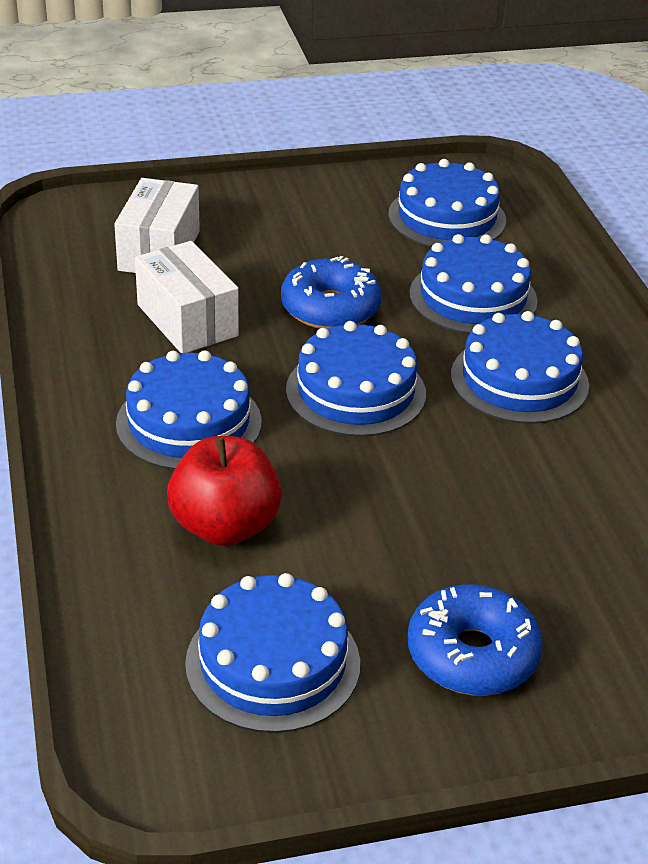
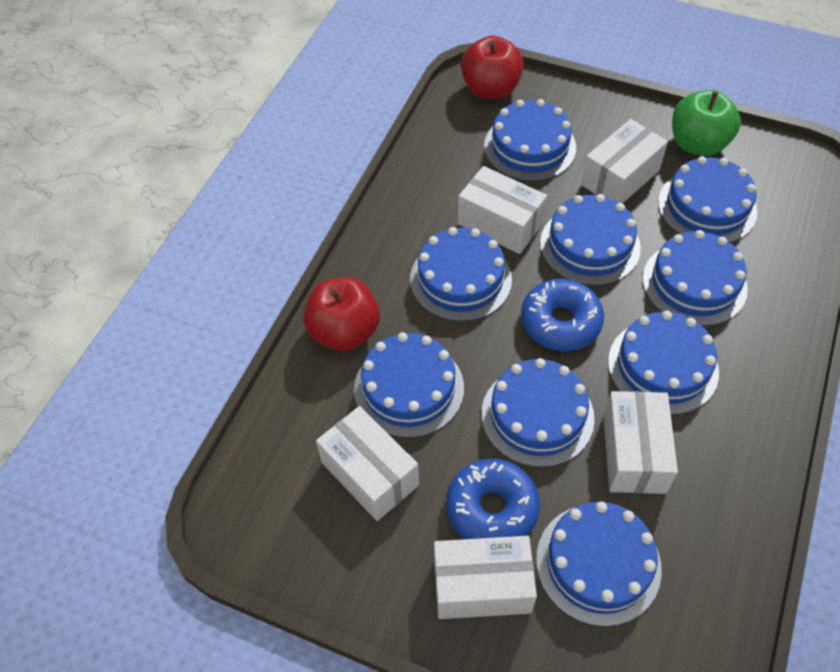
blue cake: 6 -> 9
green apple: 0 -> 1
red apple: 1 -> 2
white box: 2 -> 5

